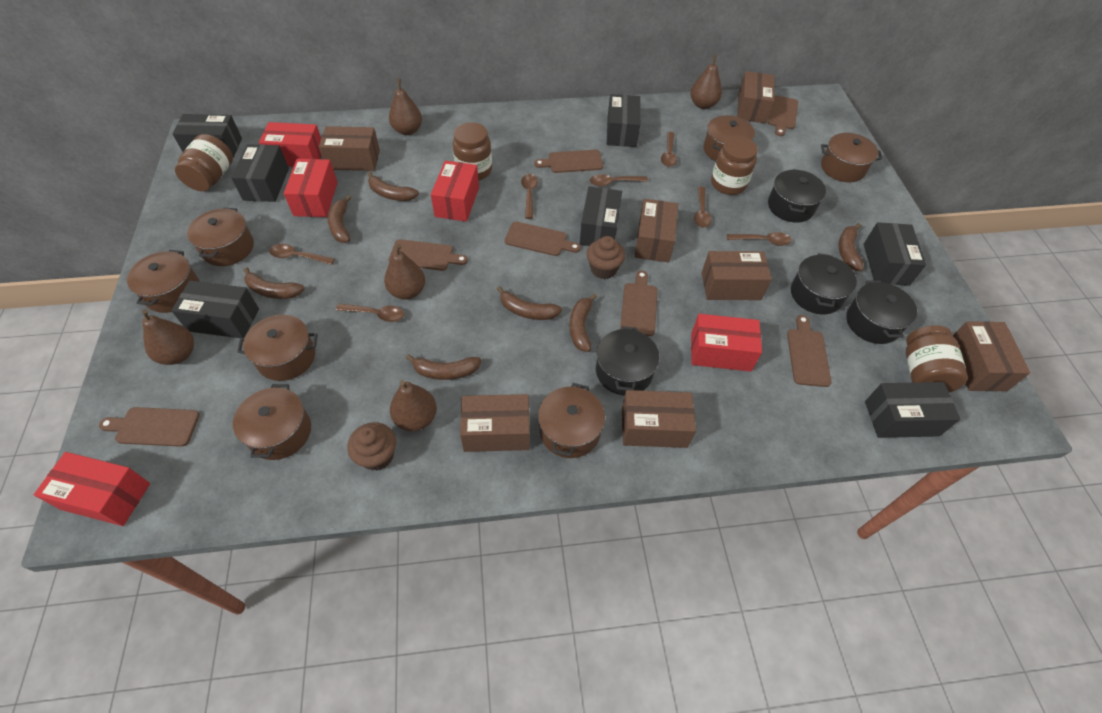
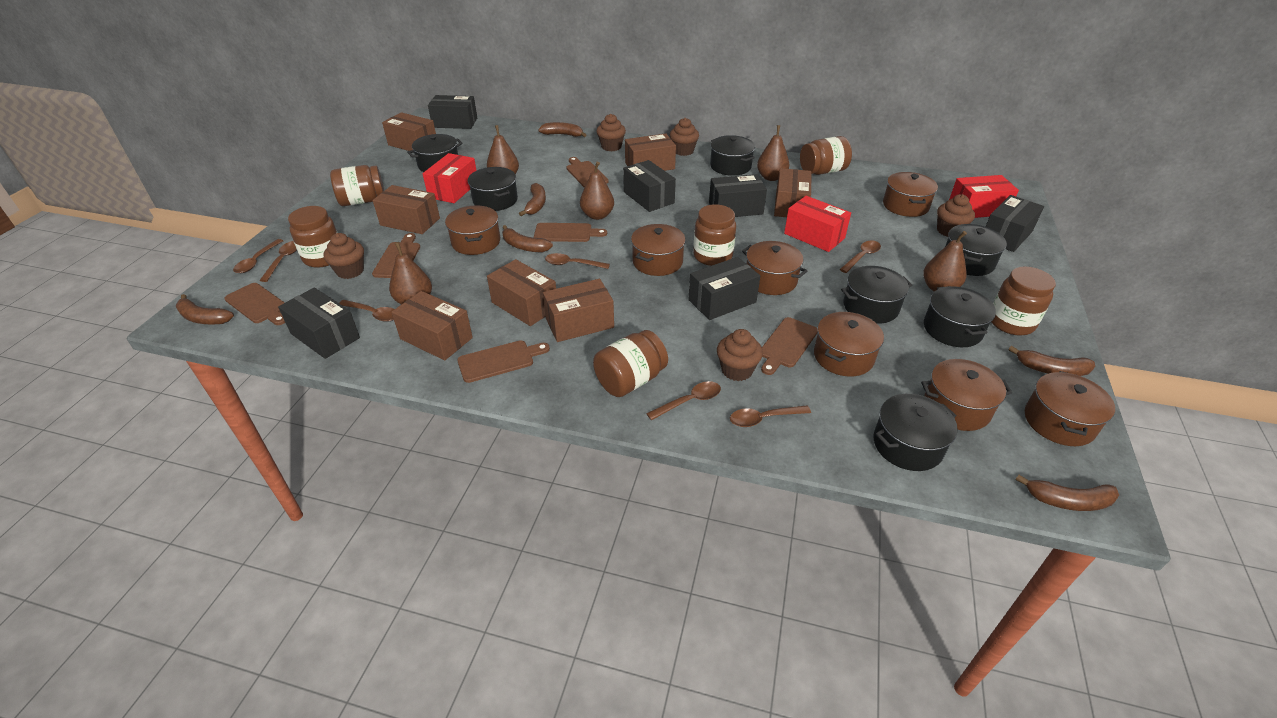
black box: 7 -> 6
black pot: 4 -> 7
brown banana: 7 -> 6
brown cupcake: 2 -> 5
brown cutting board: 7 -> 6
brown jar: 4 -> 6
red box: 5 -> 3

